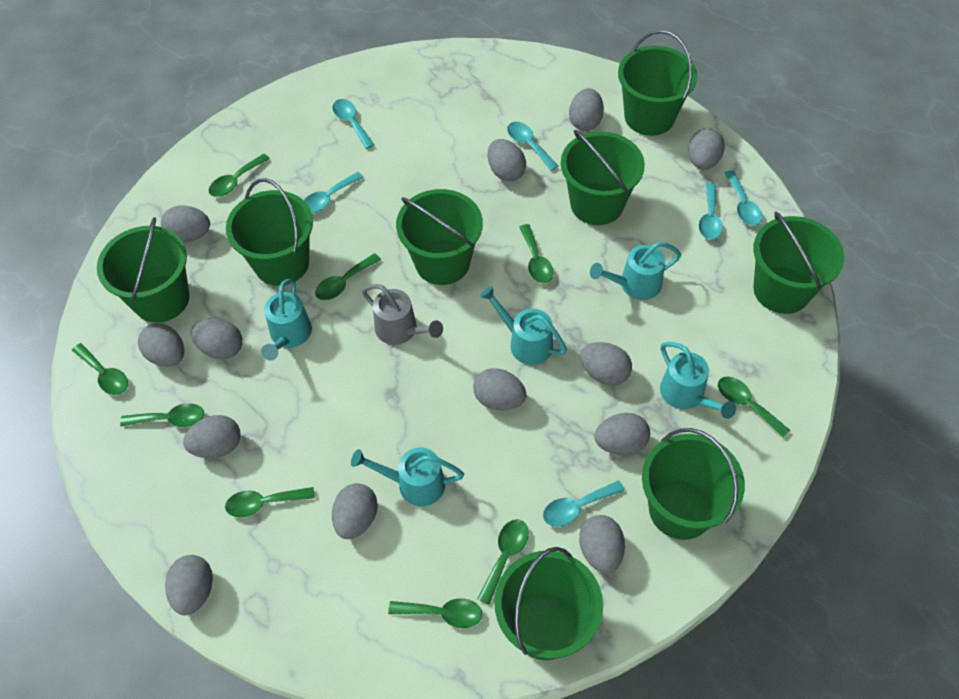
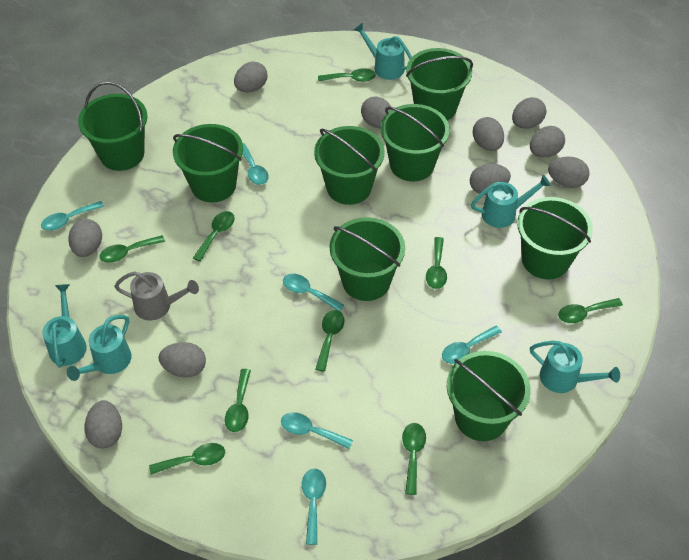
grey egg: 13 -> 10

